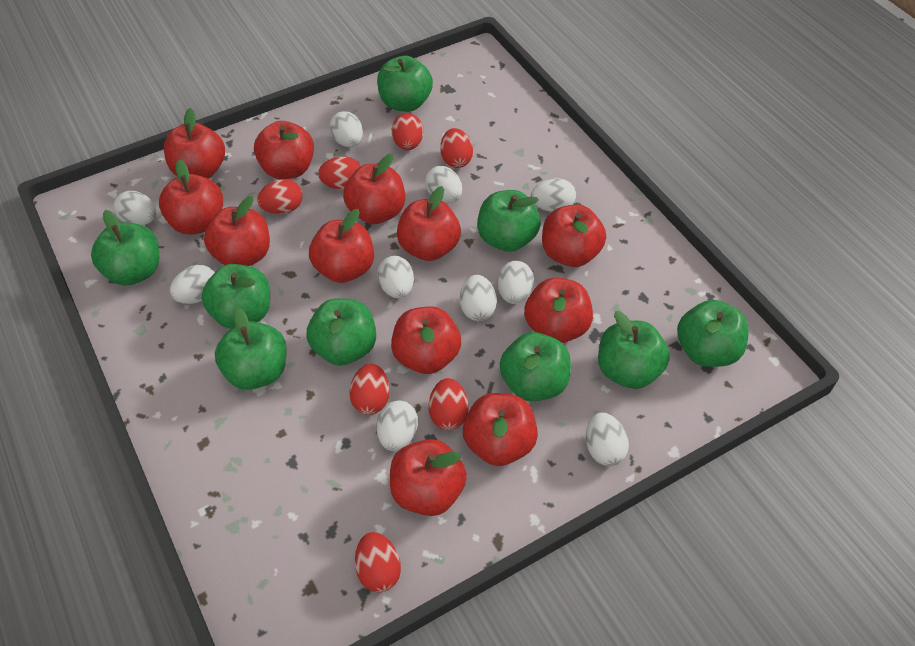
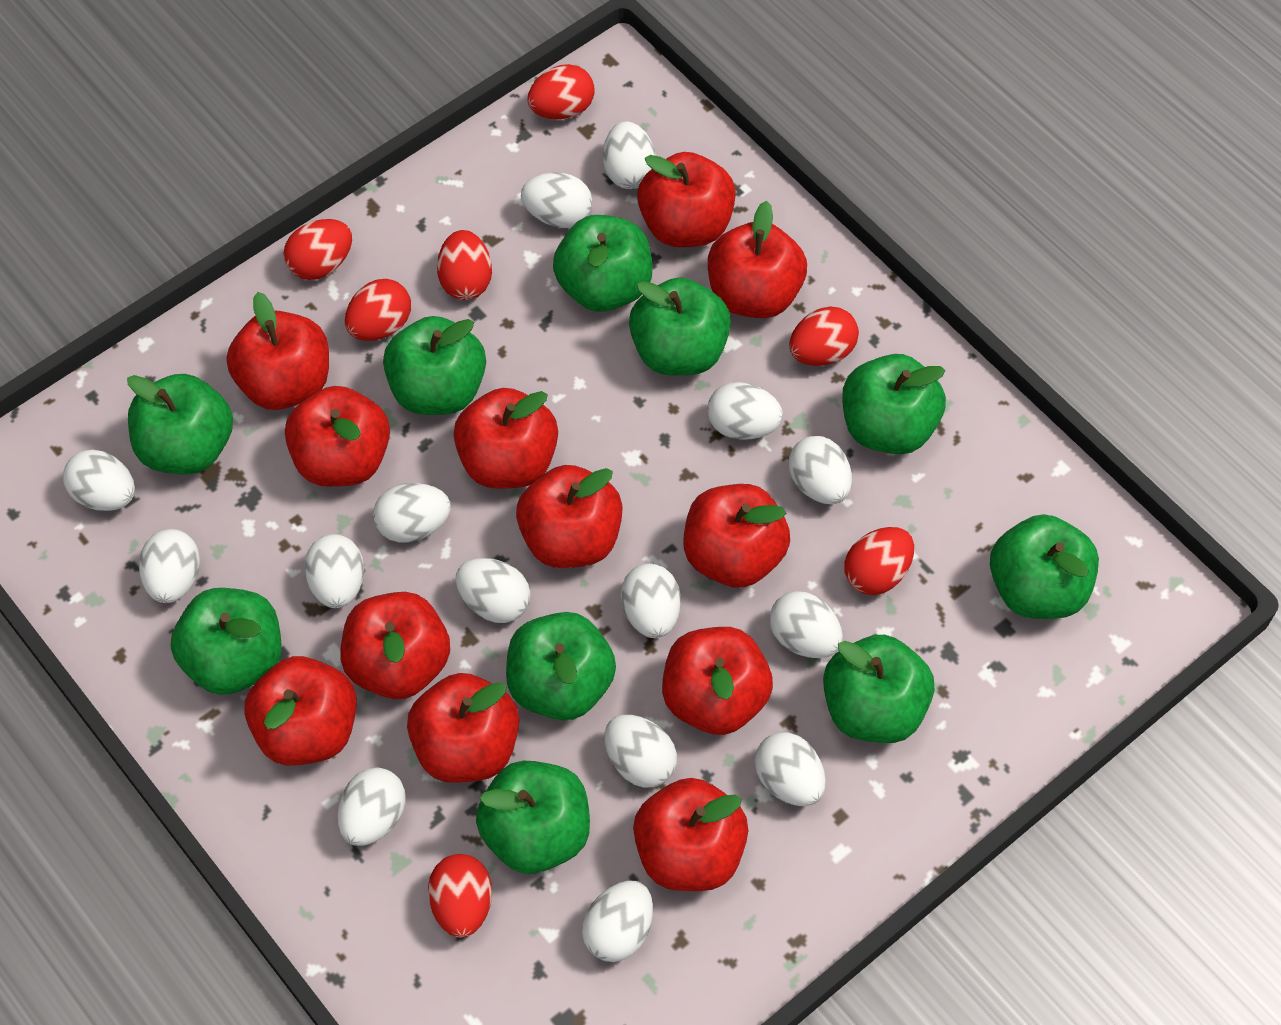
green apple: 9 -> 10
white egg: 10 -> 15

